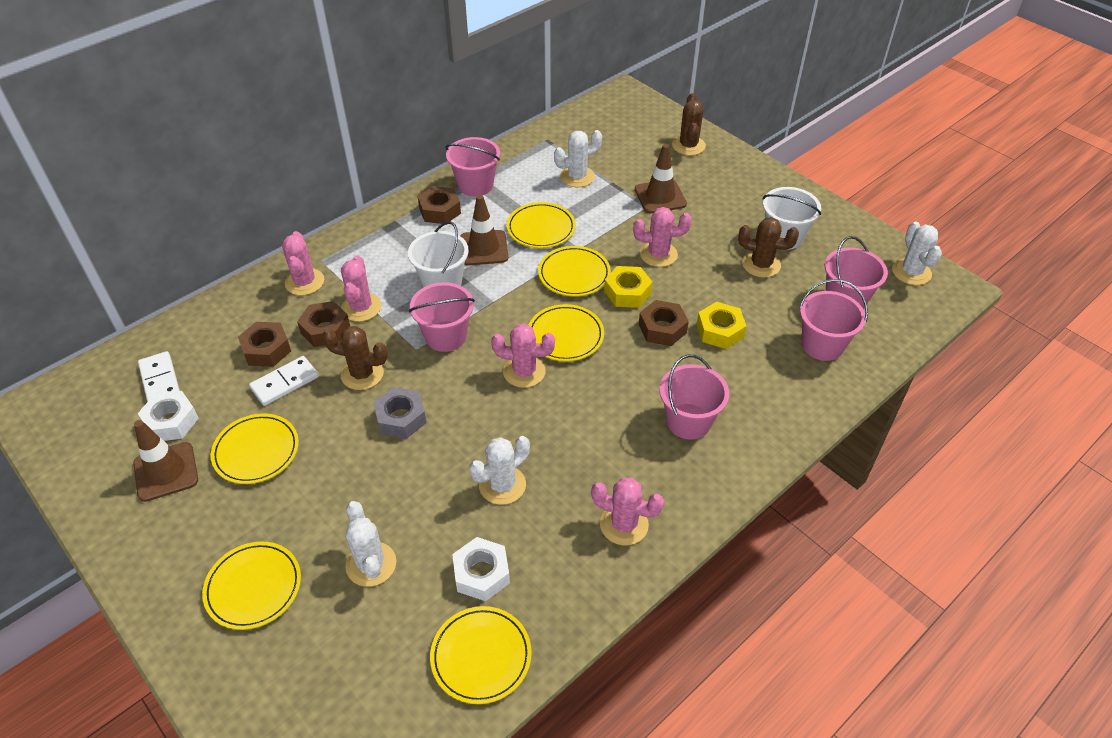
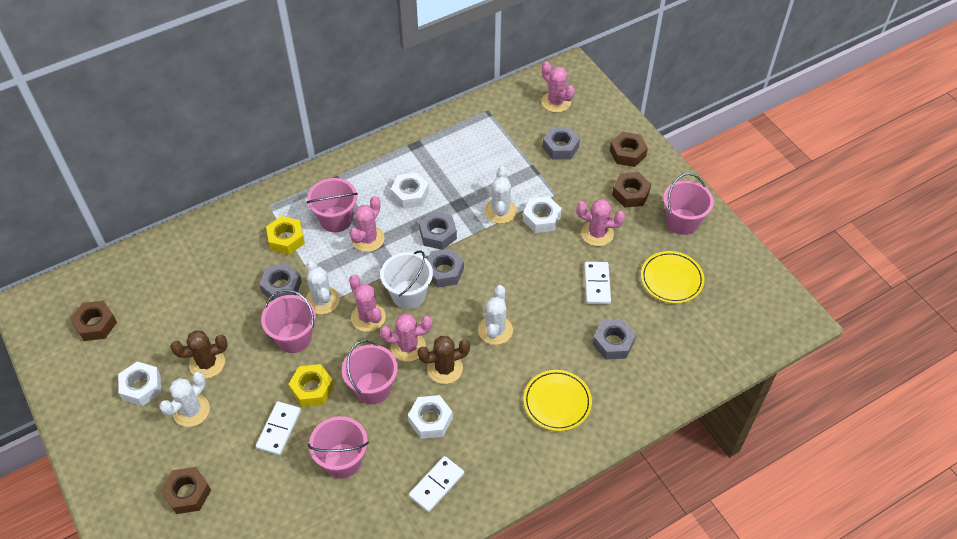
brown cactus: 3 -> 2
brown traffic cone: 3 -> 0
grey nut: 1 -> 5
white bucket: 2 -> 1
white domino: 2 -> 3
white nut: 2 -> 4
yellow plate: 6 -> 2

